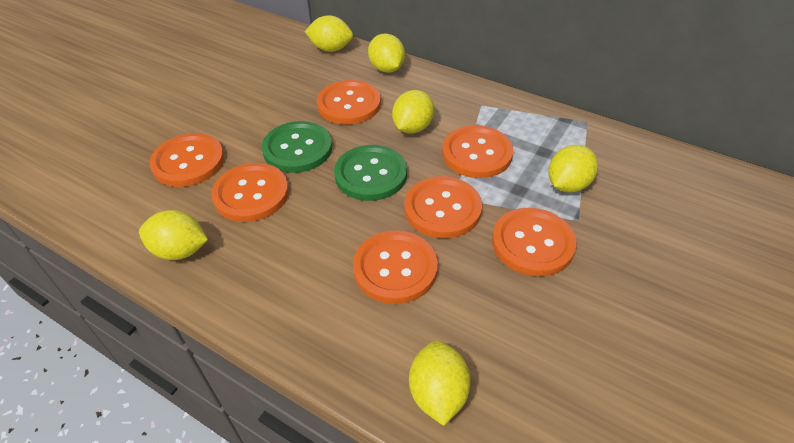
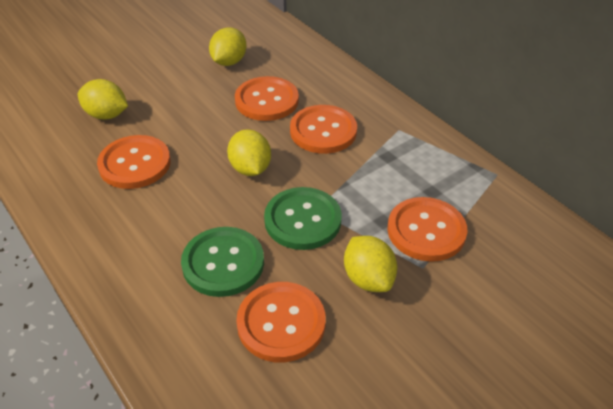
orange button: 7 -> 5
yellow lemon: 6 -> 4

